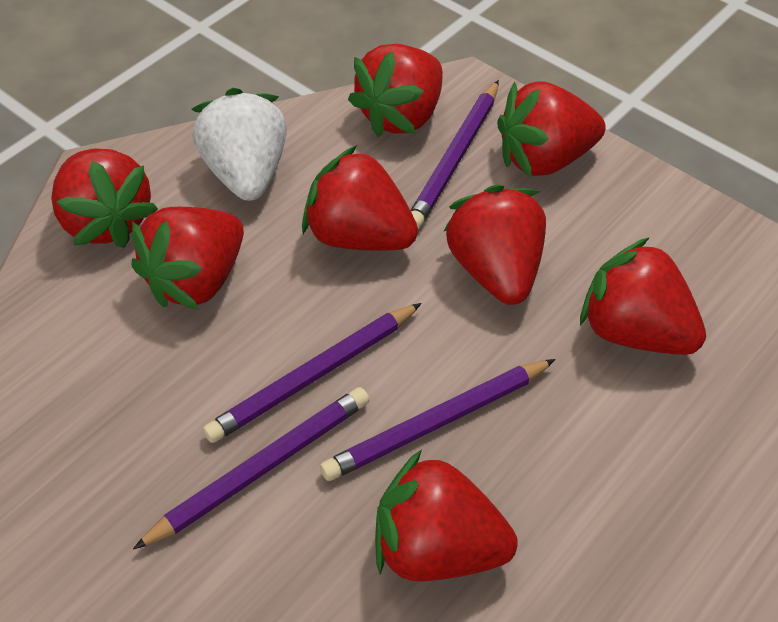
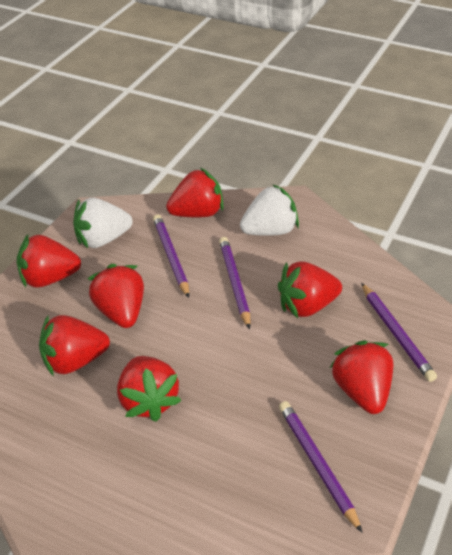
red strawberry: 8 -> 7
white strawberry: 1 -> 2

